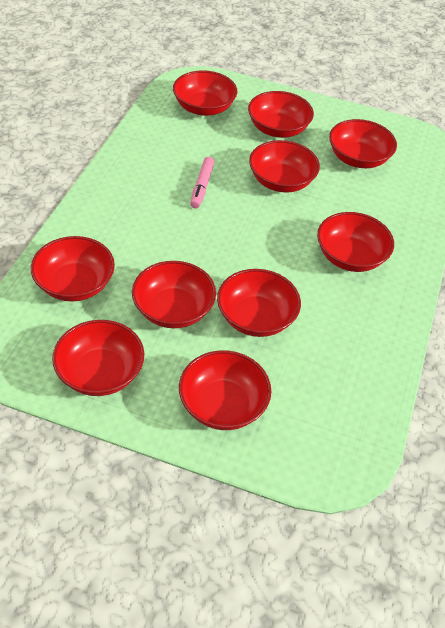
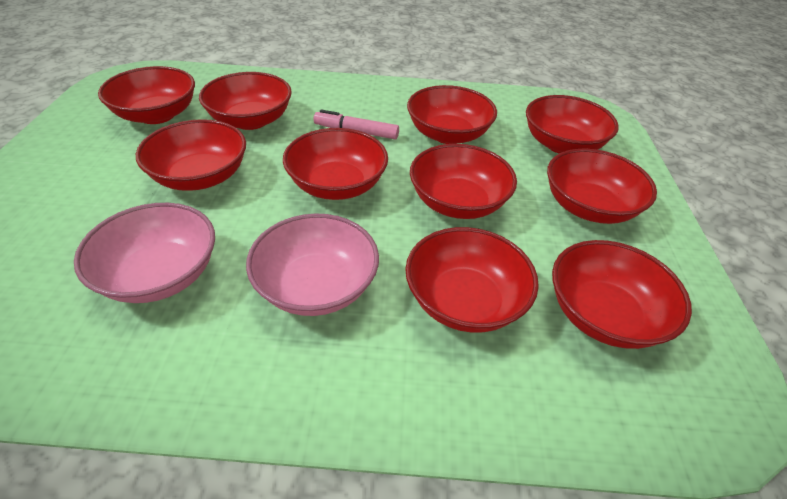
pink bowl: 0 -> 2

